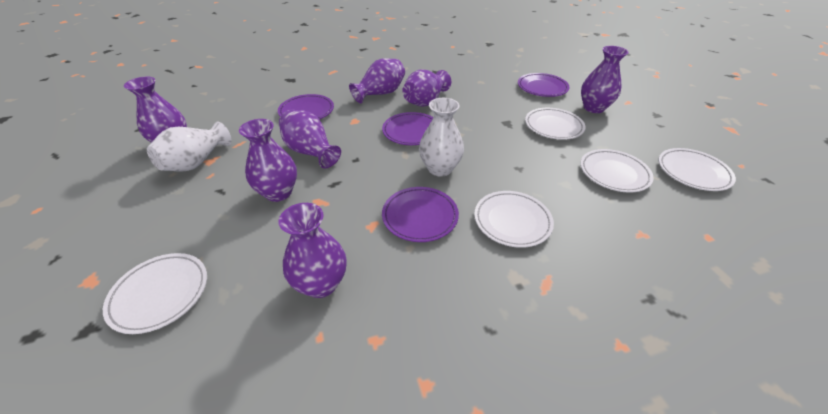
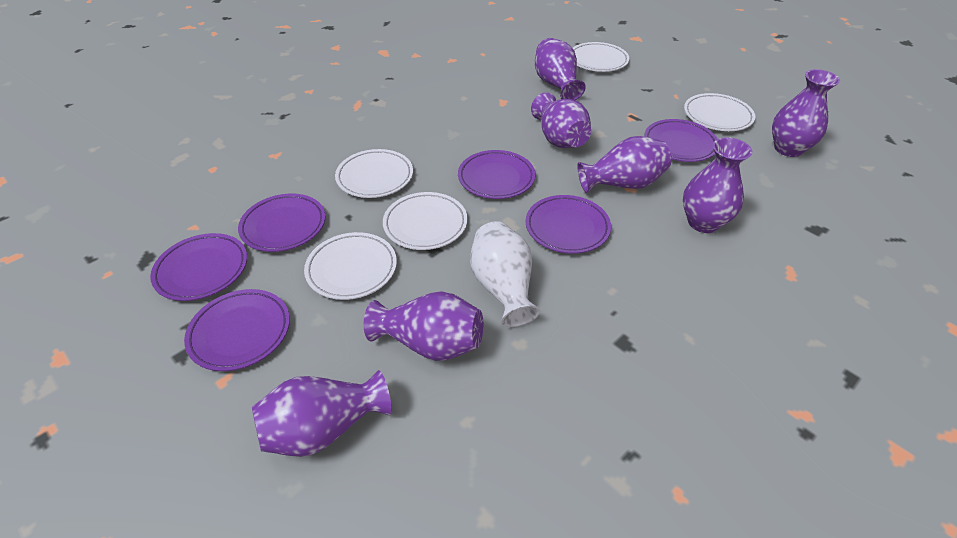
purple plate: 4 -> 6
white vase: 2 -> 1

